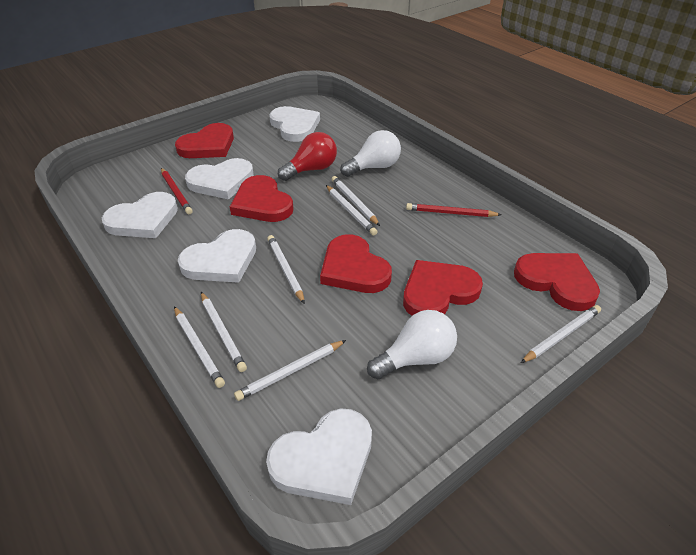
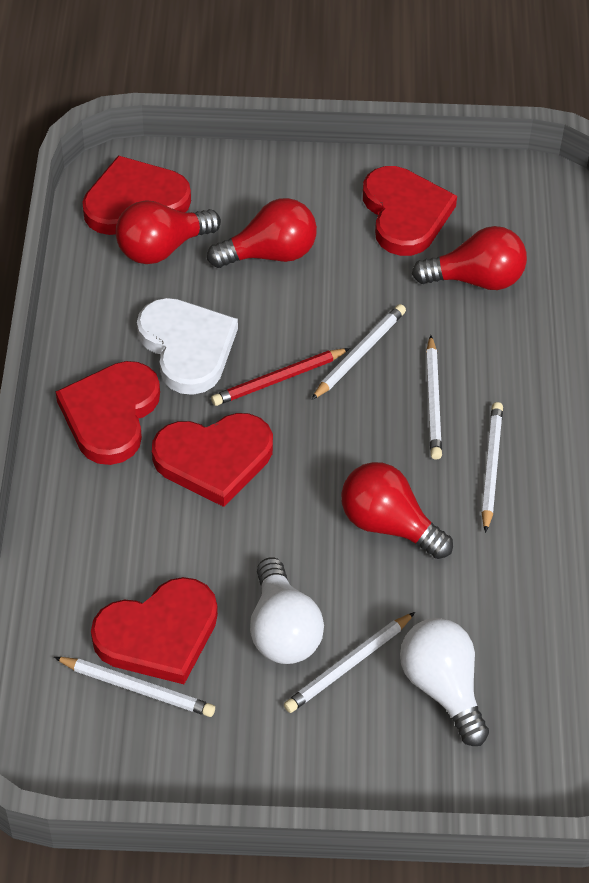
red light bulb: 1 -> 4
red pencil: 2 -> 1
white heart: 5 -> 1
white pencil: 7 -> 5

